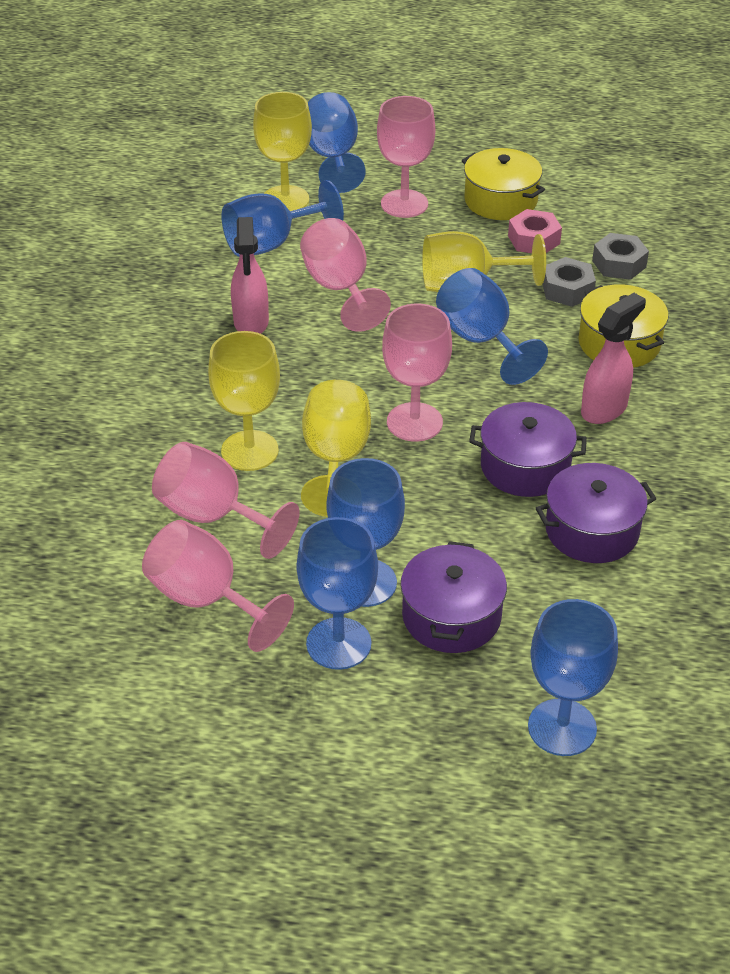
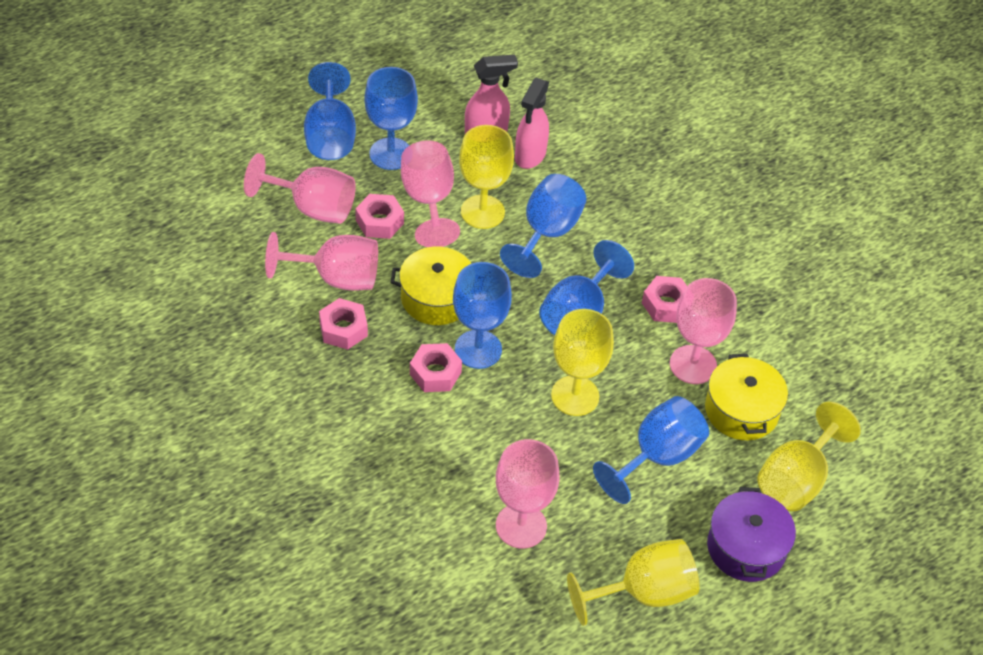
grey nut: 2 -> 0
pink nut: 1 -> 4
purple pot: 3 -> 1

